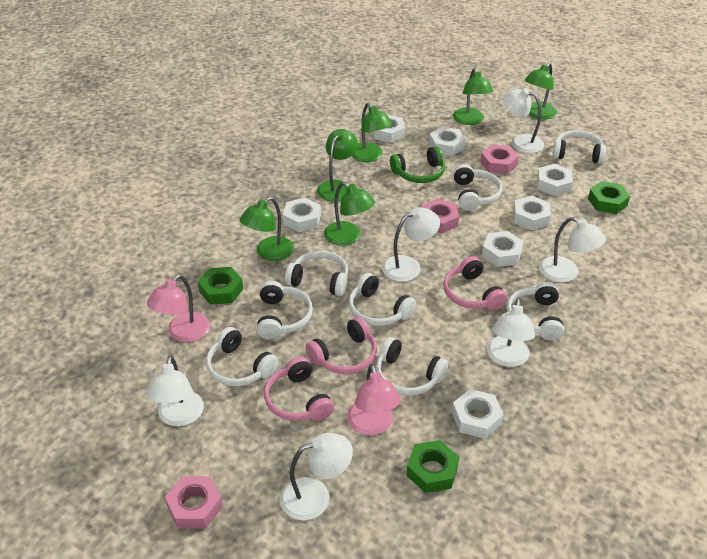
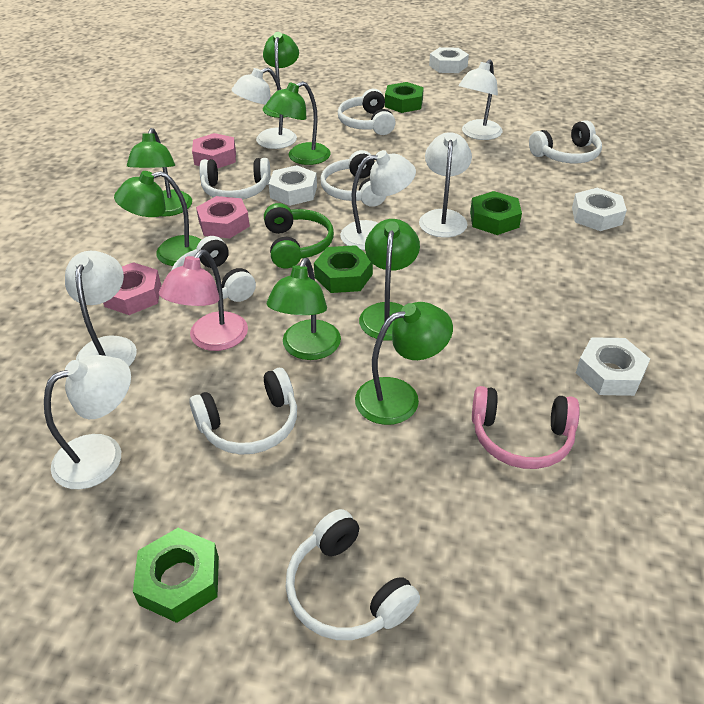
green lamp: 6 -> 7
green nut: 3 -> 4
pink headphones: 3 -> 1
pink lamp: 2 -> 1
white headphones: 8 -> 7
white nut: 7 -> 4

